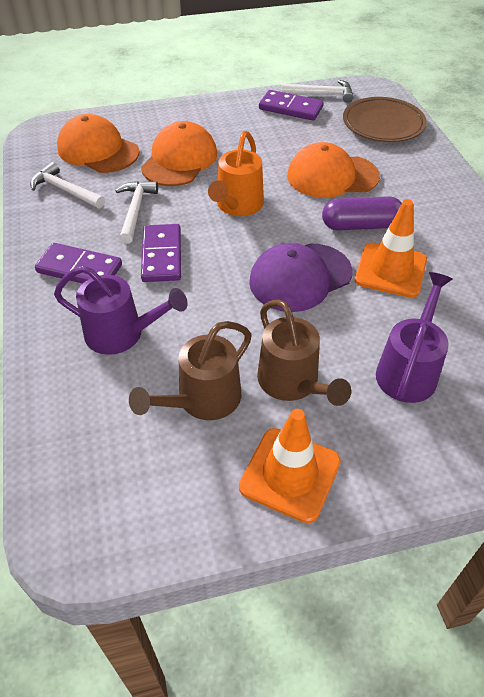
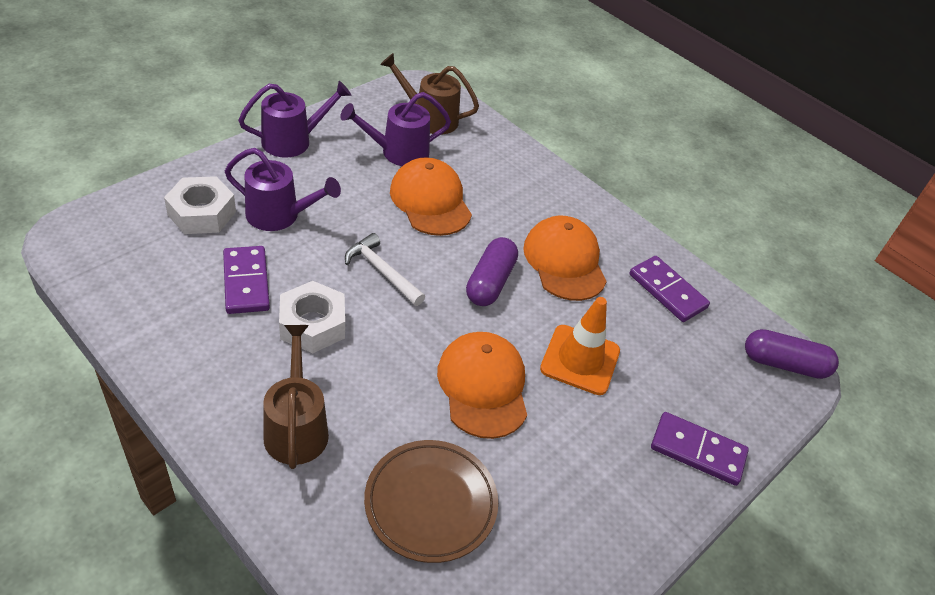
orange traffic cone: 2 -> 1
orange watering can: 1 -> 0
purple cap: 1 -> 0
purple capsule: 1 -> 2
purple watering can: 2 -> 3
white hammer: 3 -> 1
white nut: 0 -> 2

